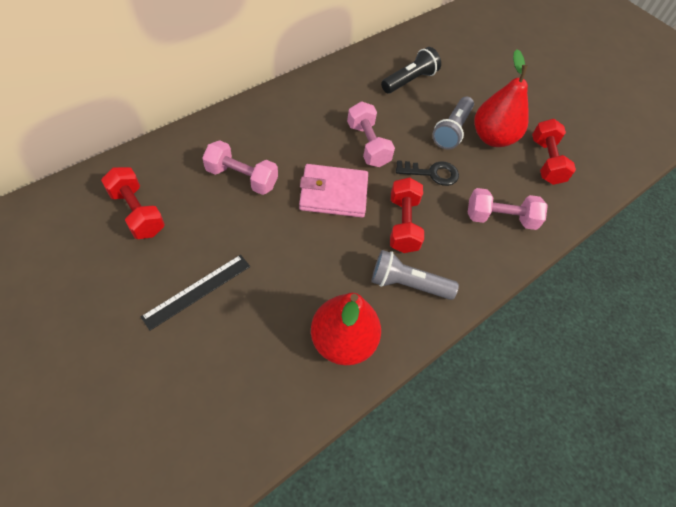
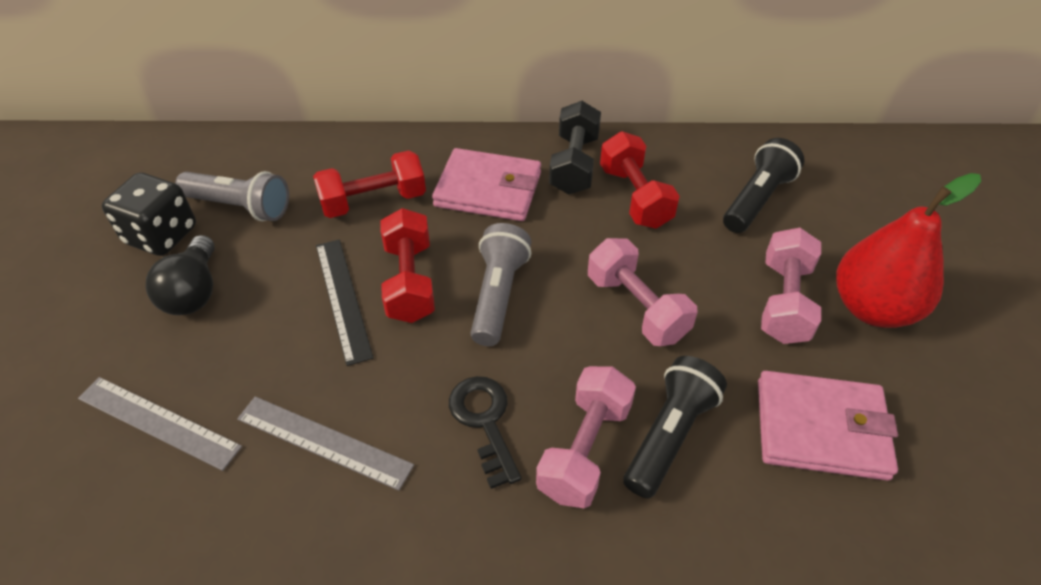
black dice: 0 -> 1
black dumbbell: 0 -> 1
black flashlight: 1 -> 2
black light bulb: 0 -> 1
grey ruler: 0 -> 2
pink wallet: 1 -> 2
red pear: 2 -> 1

